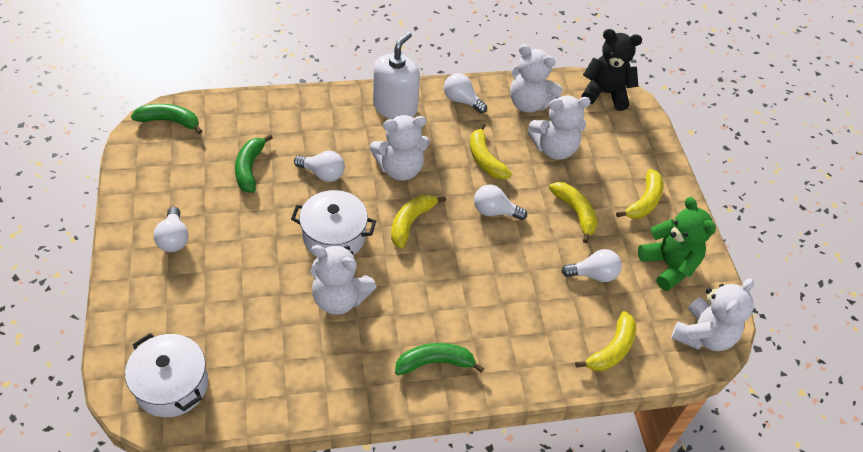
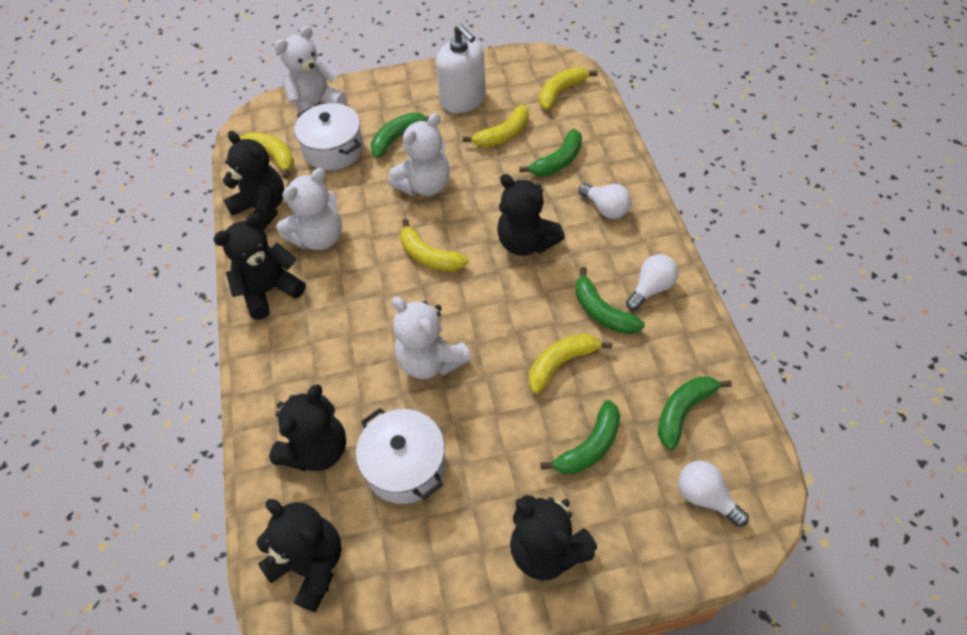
black teddy bear: 1 -> 6
green banana: 3 -> 5
green teddy bear: 1 -> 0
white light bulb: 5 -> 3
white teddy bear: 5 -> 4

